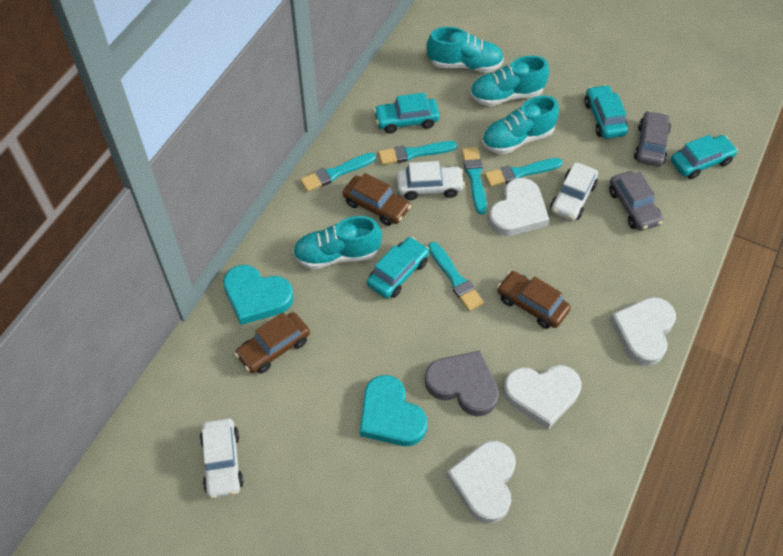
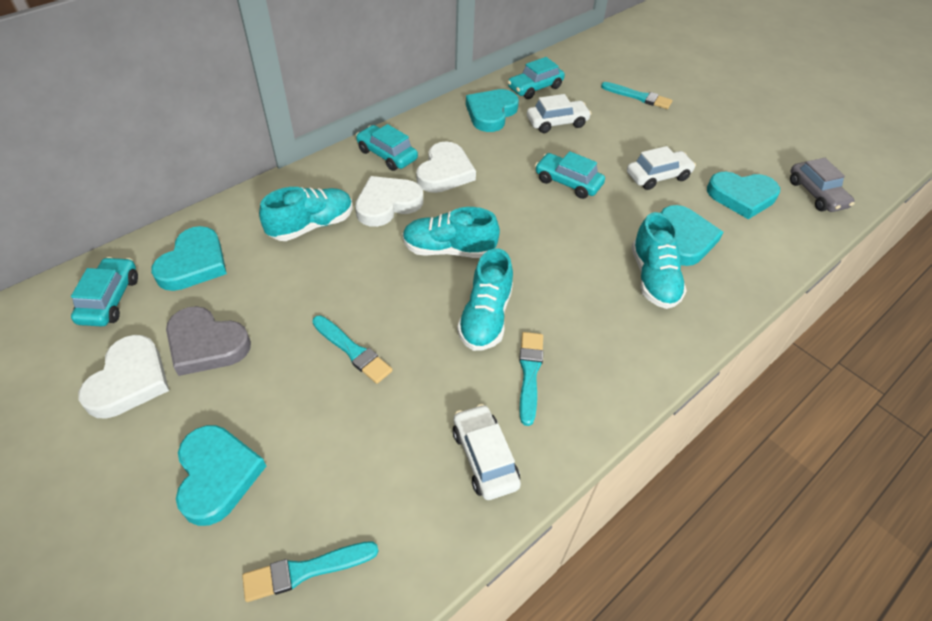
brown car: 3 -> 0
grey car: 2 -> 1
turquoise brush: 5 -> 4
turquoise heart: 2 -> 5
white heart: 4 -> 3

